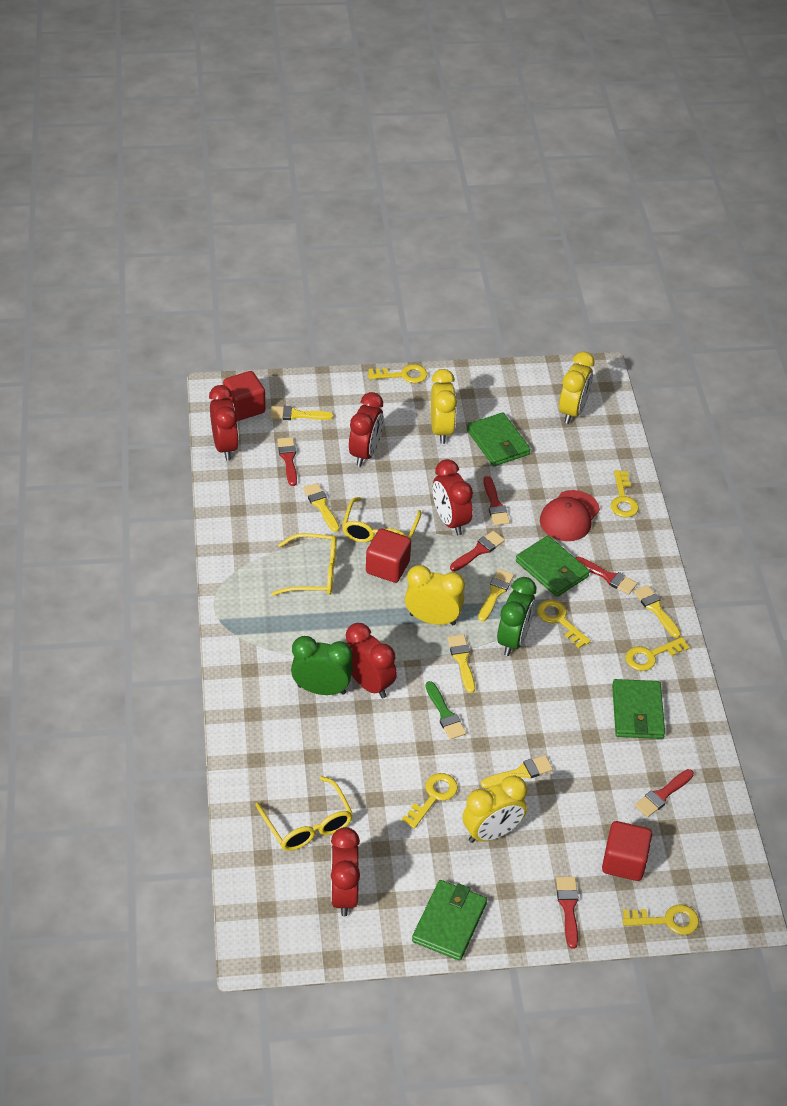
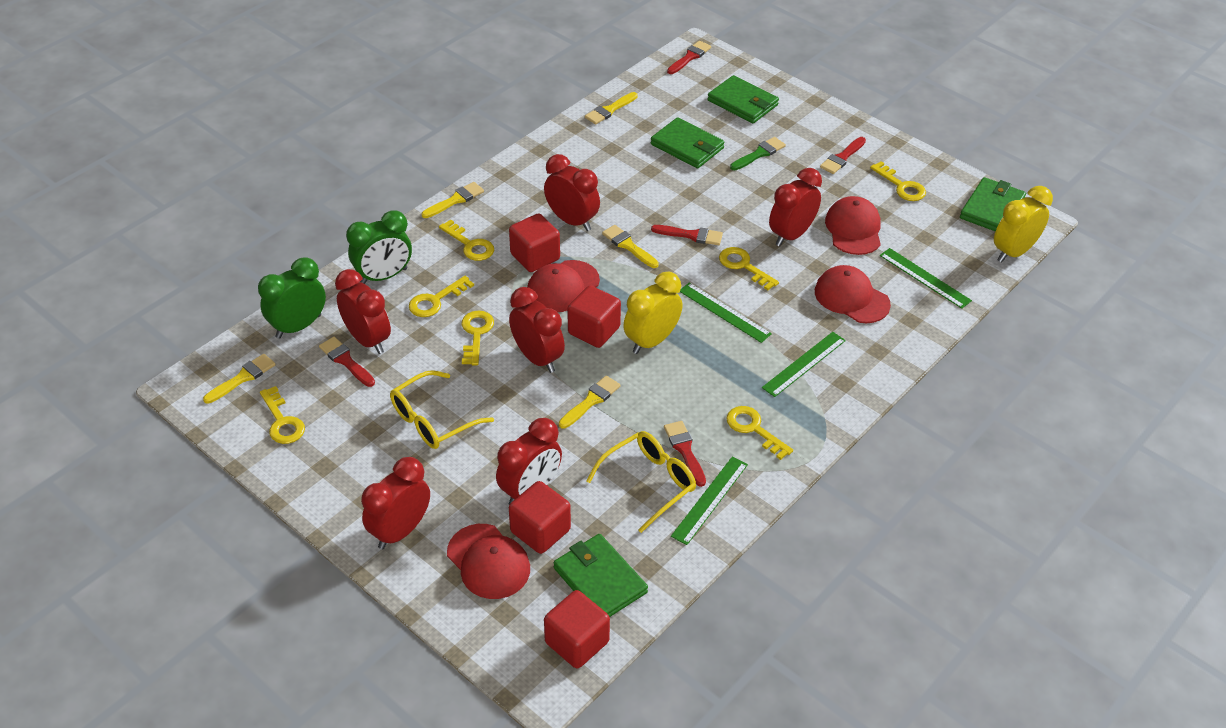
green ruler: 0 -> 4
red brush: 6 -> 5
red cap: 1 -> 4
red clock: 5 -> 6
red cube: 3 -> 4
yellow brush: 6 -> 5
yellow clock: 4 -> 2
yellow glasses: 3 -> 2
yellow key: 6 -> 7

